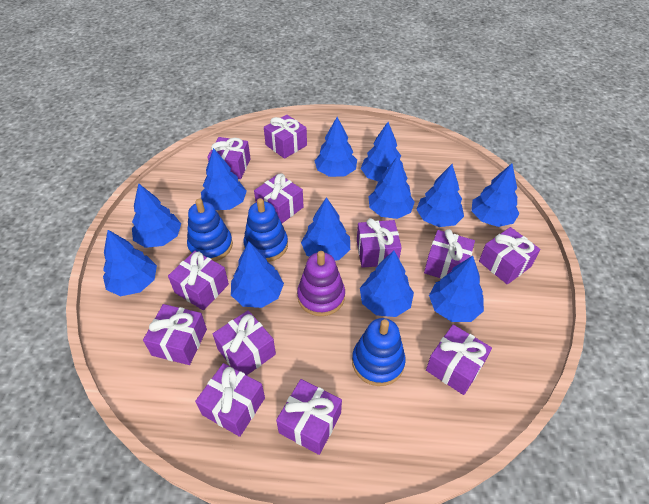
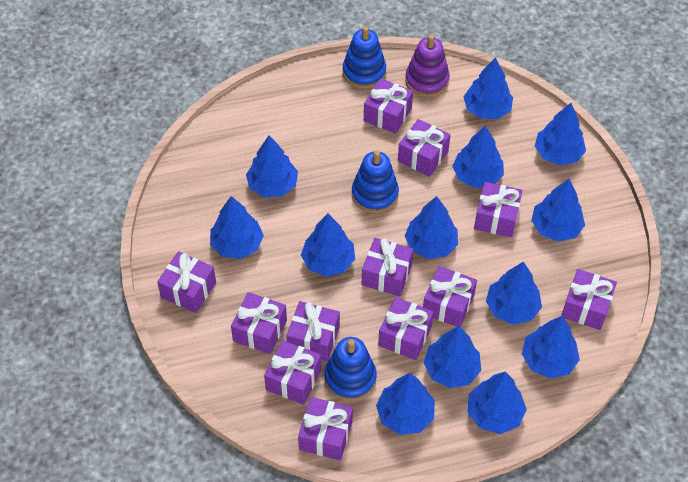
blue tree: 12 -> 13

